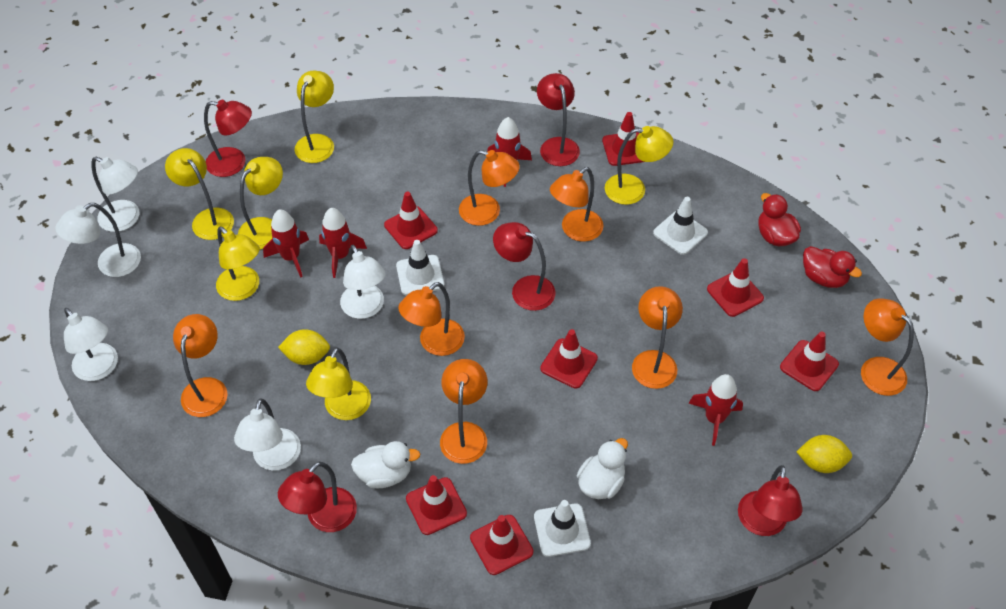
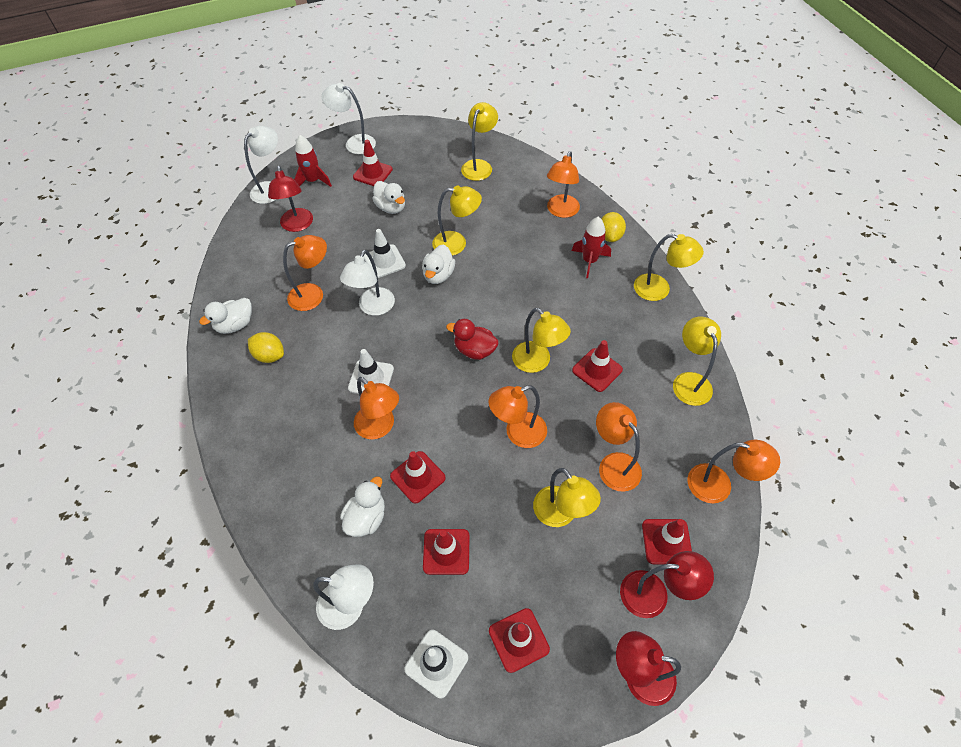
orange lamp: 7 -> 6
red duck: 2 -> 1
red lamp: 5 -> 3
red rocket: 4 -> 2
red traffic cone: 7 -> 6
white duck: 2 -> 4
white lamp: 5 -> 4

